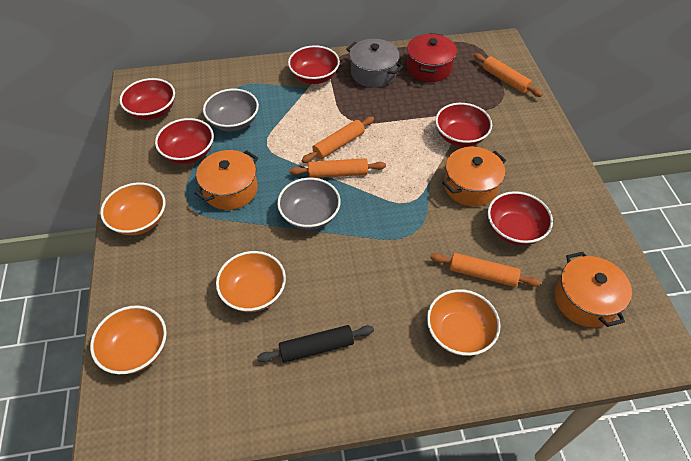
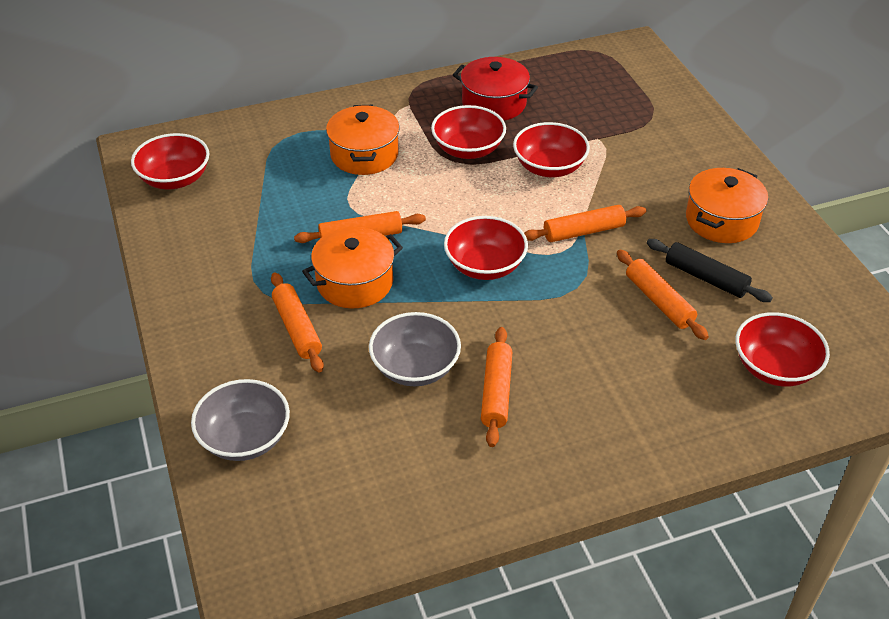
grey pot: 1 -> 0
orange bowl: 4 -> 0
orange rolling pin: 4 -> 5

